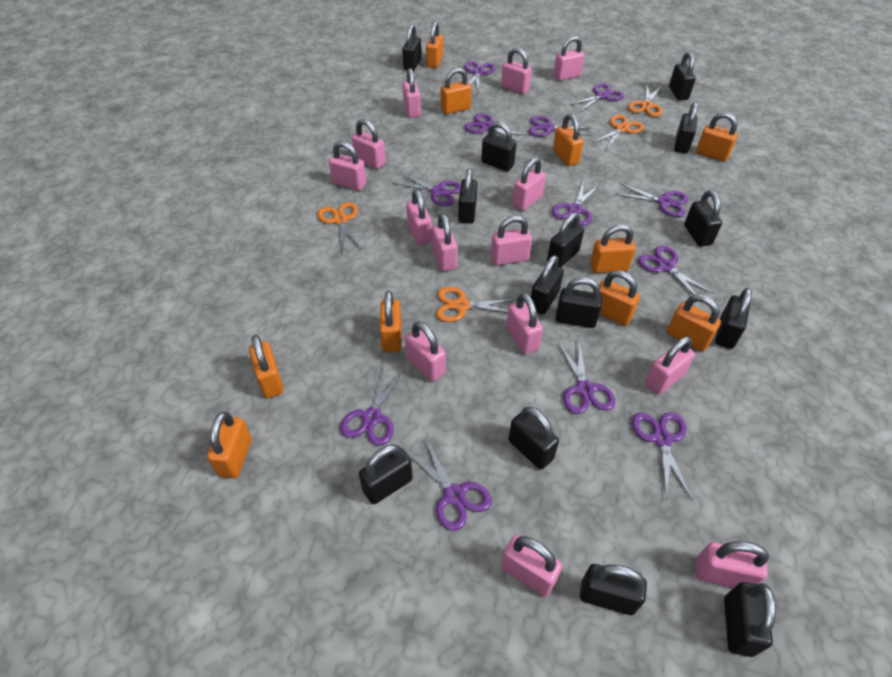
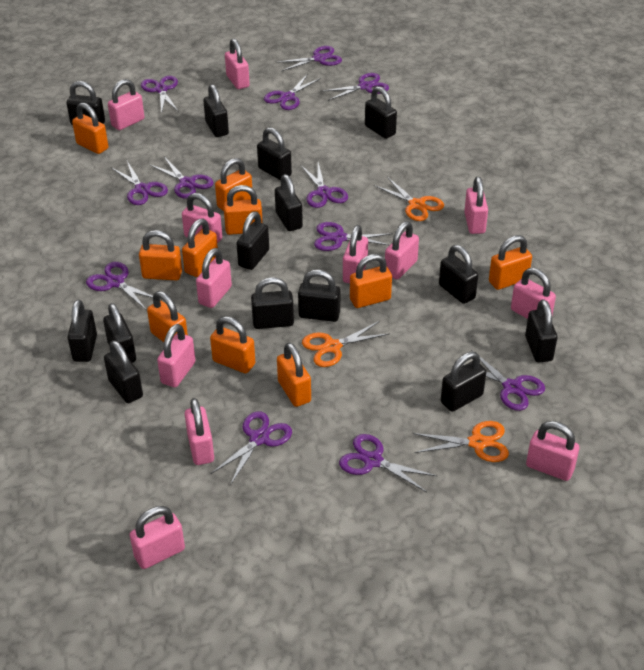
orange scissors: 4 -> 3
pink padlock: 14 -> 12

